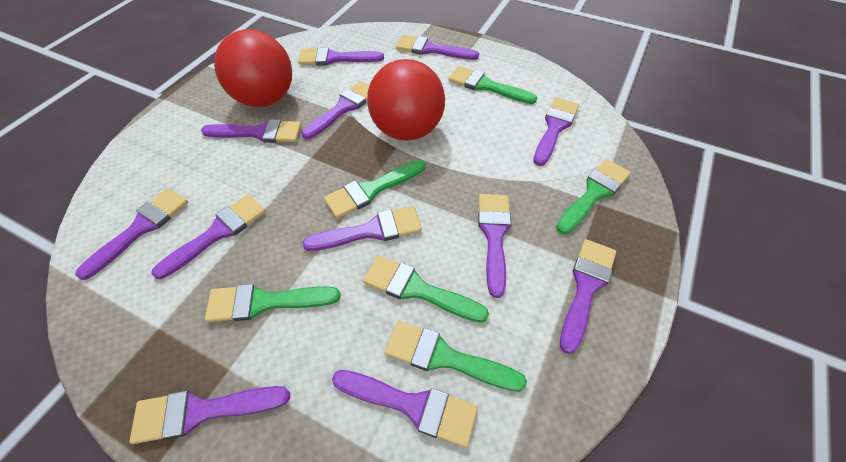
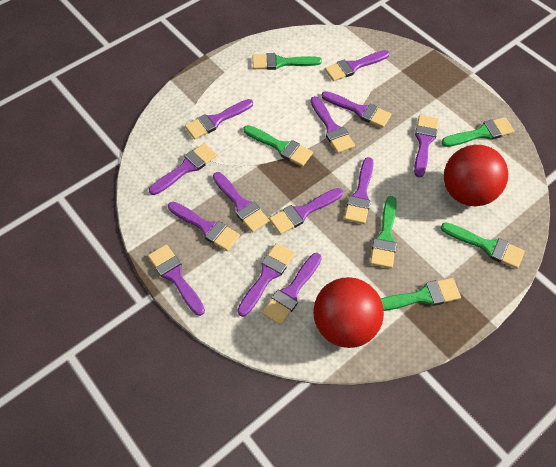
purple brush: 12 -> 13

